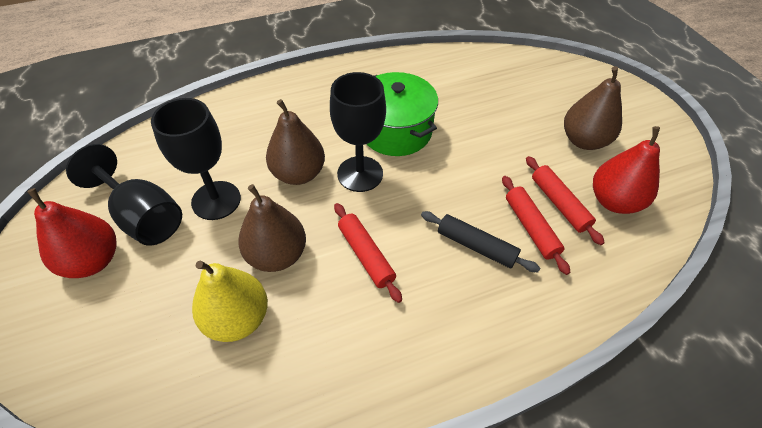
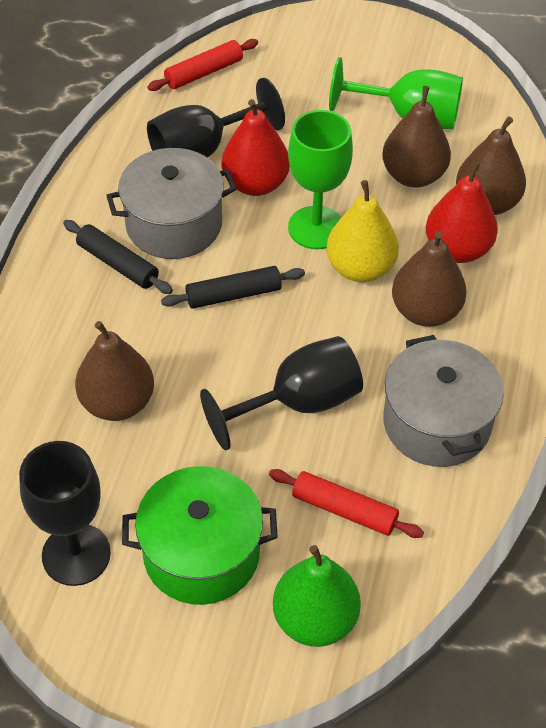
black rolling pin: 1 -> 2
brown pear: 3 -> 4
green goblet: 0 -> 2
green pear: 0 -> 1
grey pot: 0 -> 2
red rolling pin: 3 -> 2

